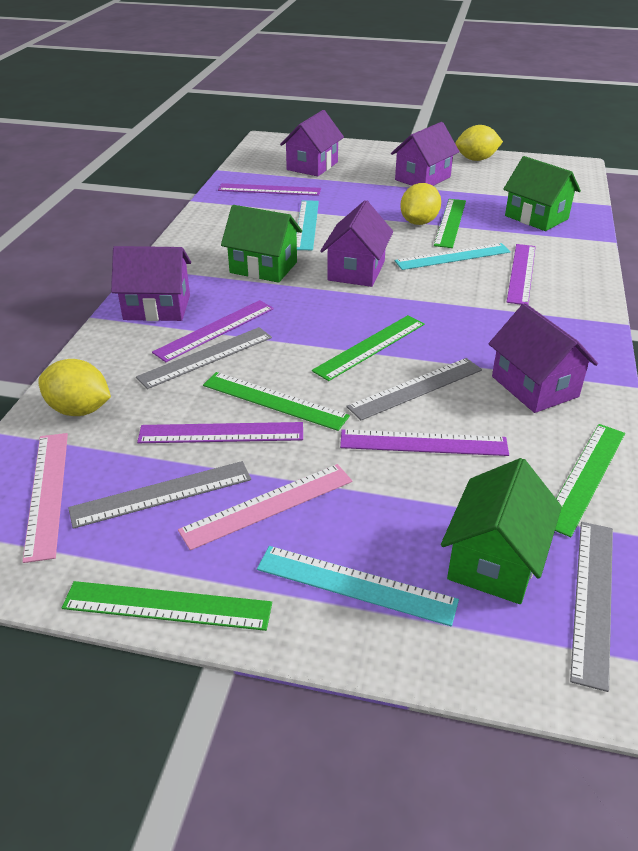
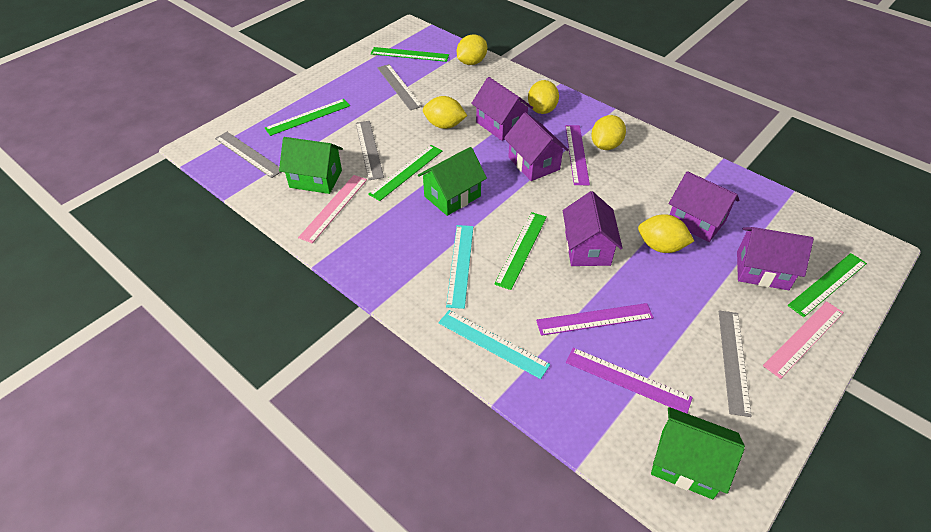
purple ruler: 5 -> 3
turquoise ruler: 3 -> 2
yellow lemon: 3 -> 5

